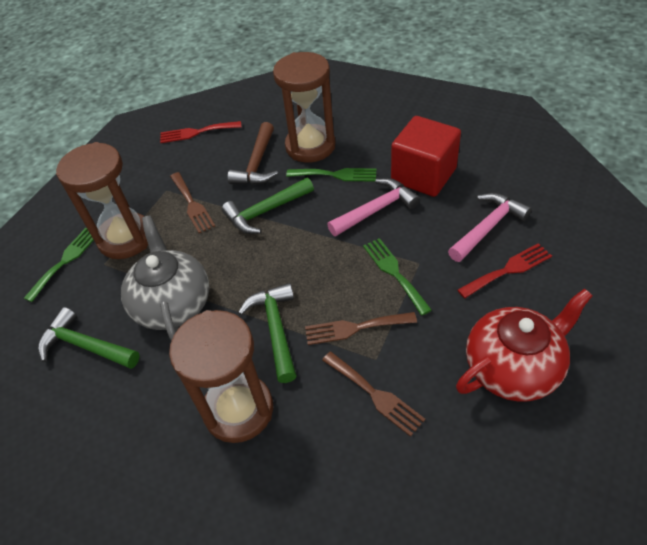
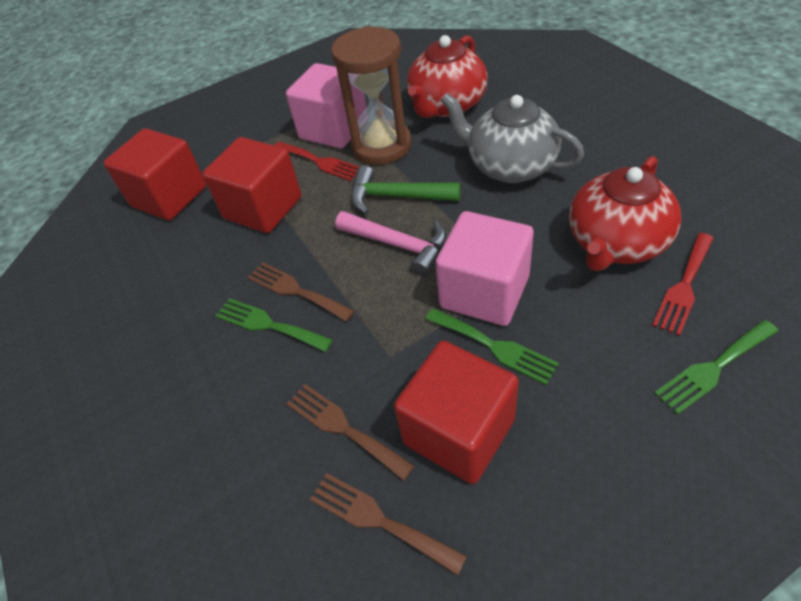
brown hammer: 1 -> 0
brown hourglass: 3 -> 1
green hammer: 3 -> 1
pink cube: 0 -> 2
pink hammer: 2 -> 1
red cube: 1 -> 3
red teapot: 1 -> 2

